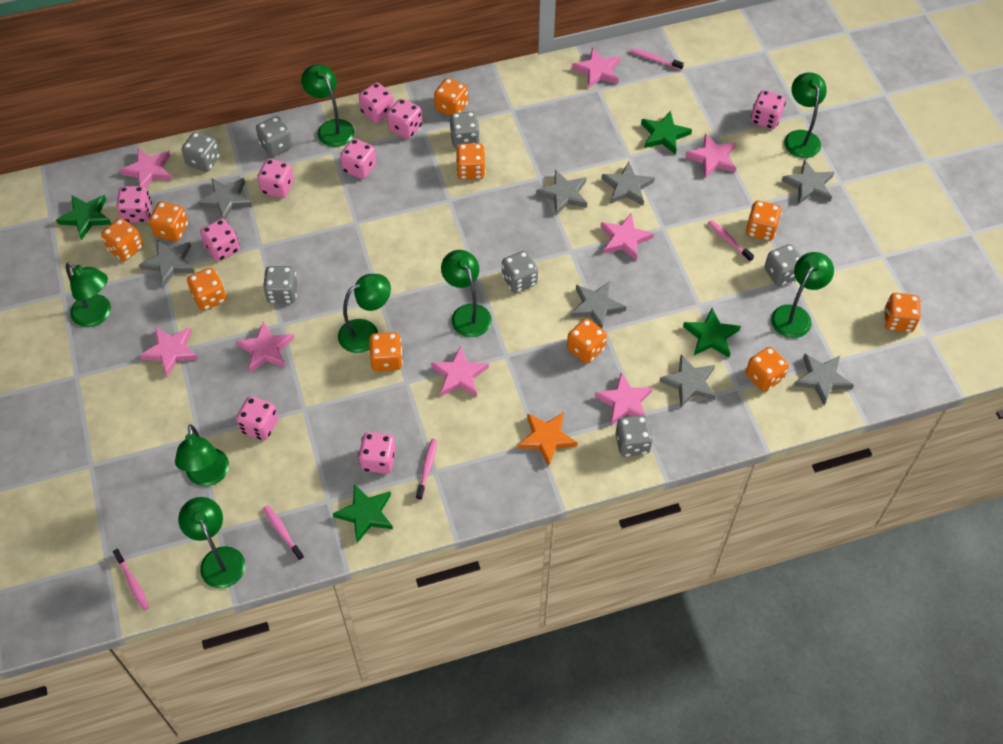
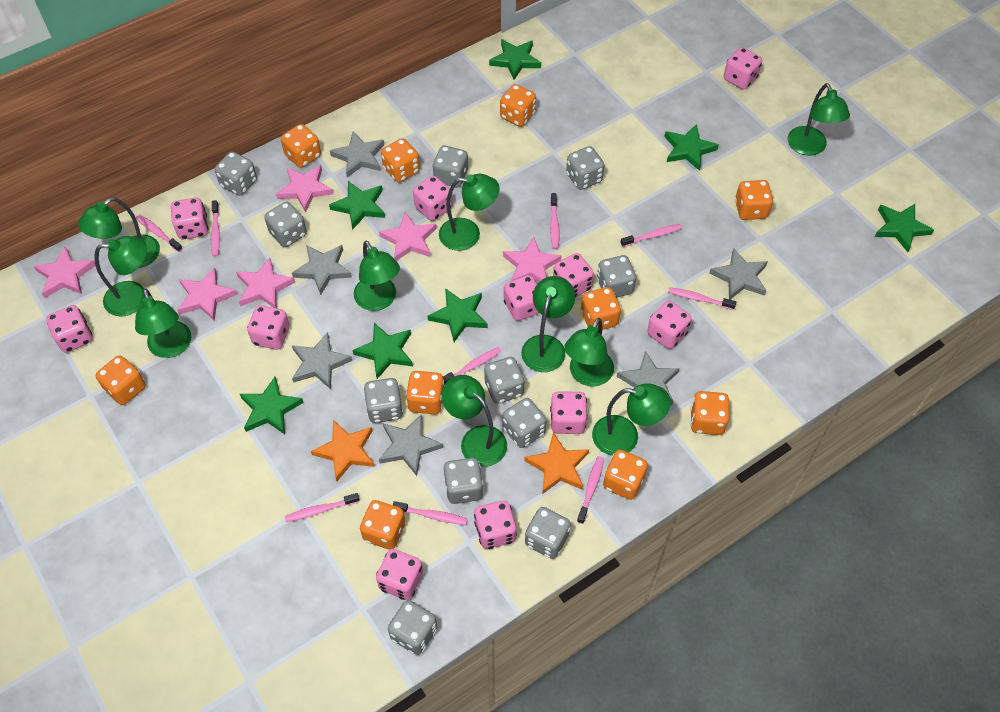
green lamp: 8 -> 10
green star: 4 -> 7
grey dice: 7 -> 11
grey star: 8 -> 6
orange star: 1 -> 2
pink dice: 9 -> 11
pink star: 8 -> 6
pink toothbrush: 5 -> 9

